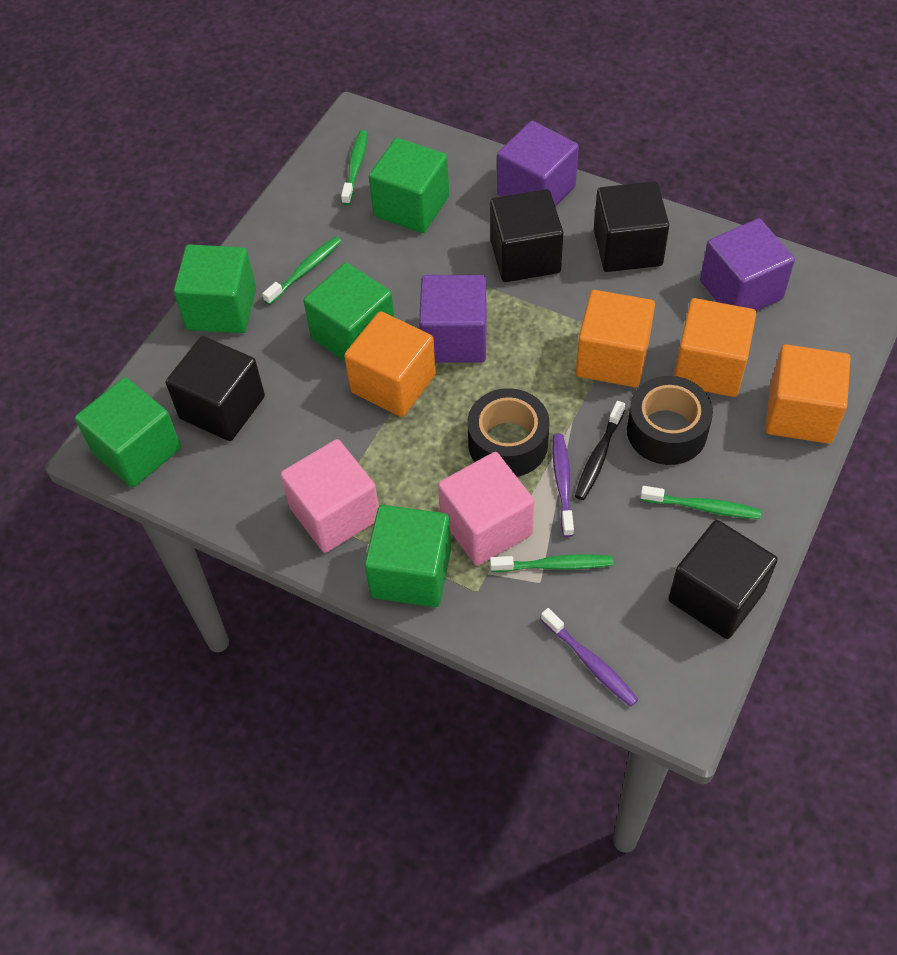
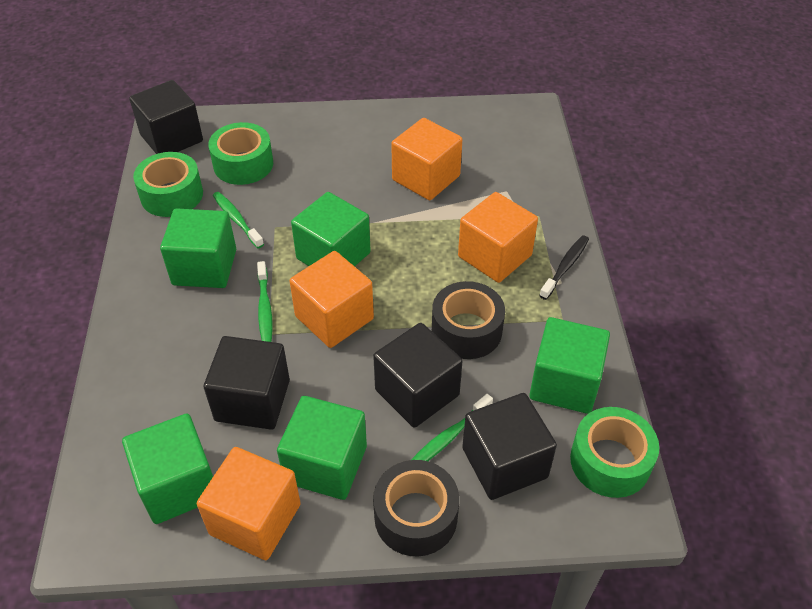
green tape: 0 -> 3
green toothbrush: 4 -> 3
pink cube: 2 -> 0
purple cube: 3 -> 0
purple toothbrush: 2 -> 0

